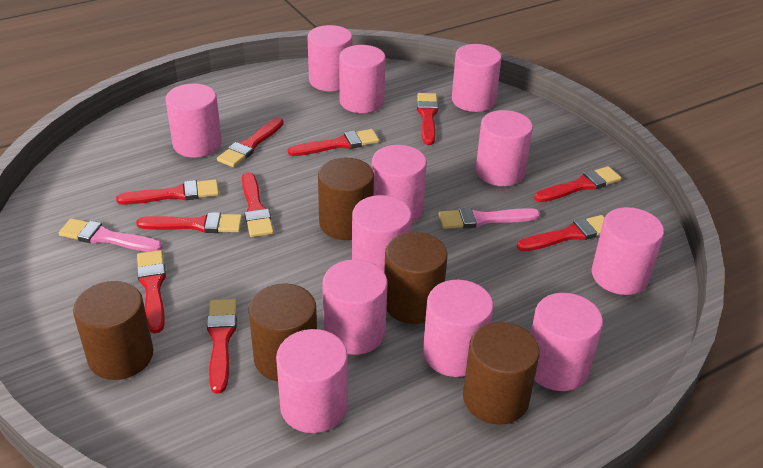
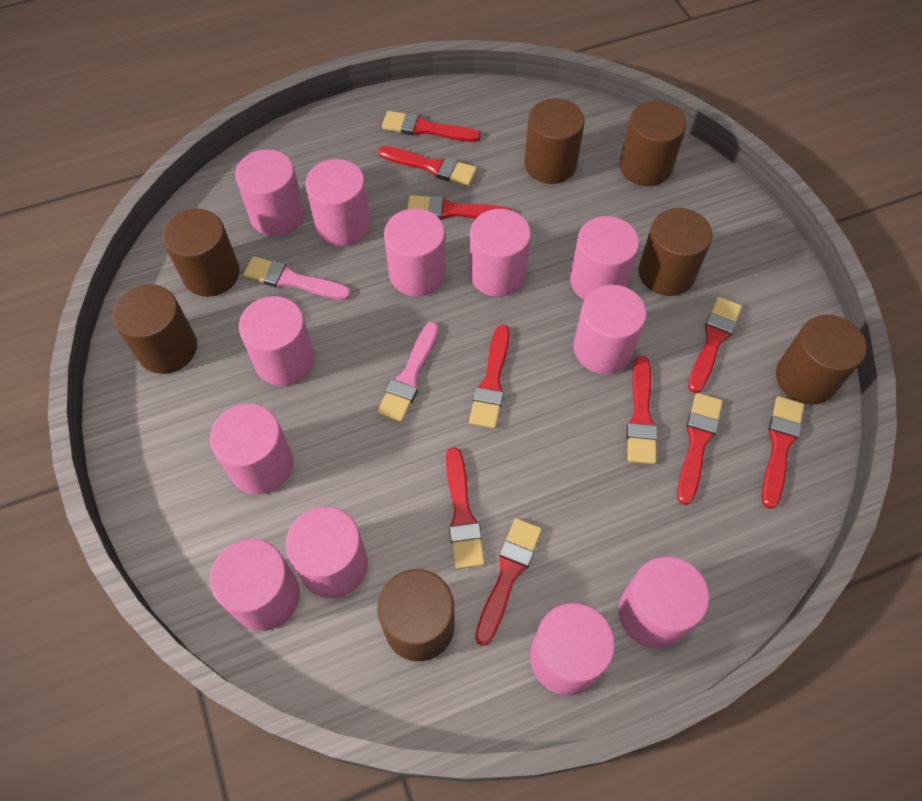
brown cylinder: 5 -> 7

